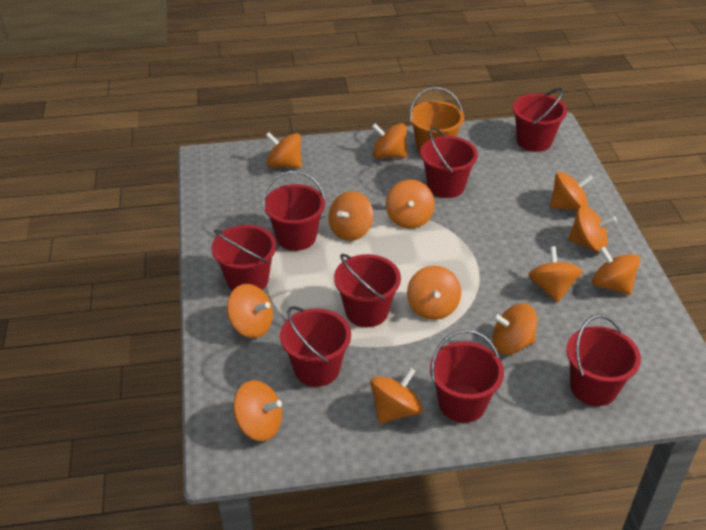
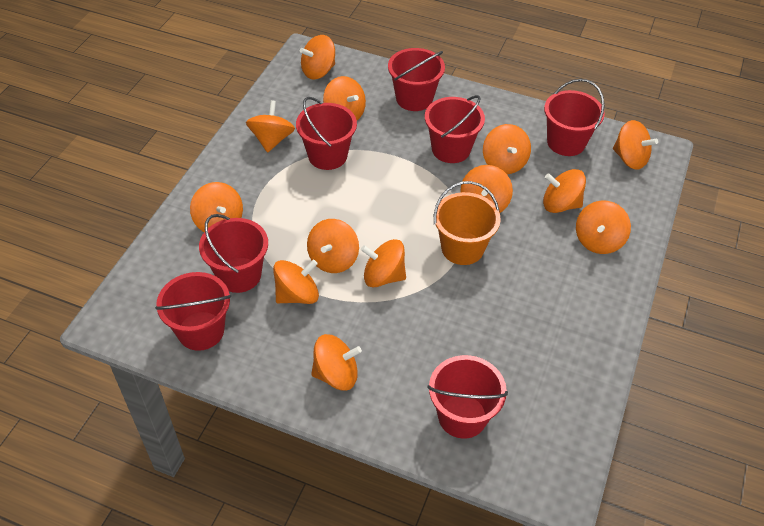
red bucket: 8 -> 7

